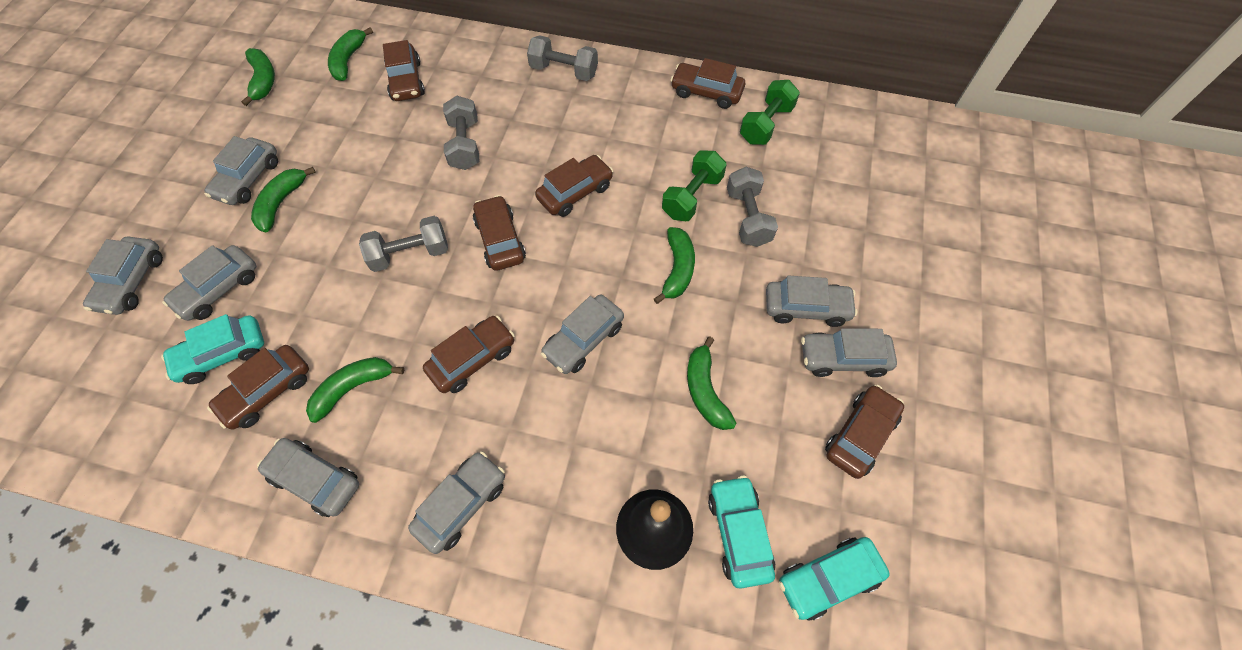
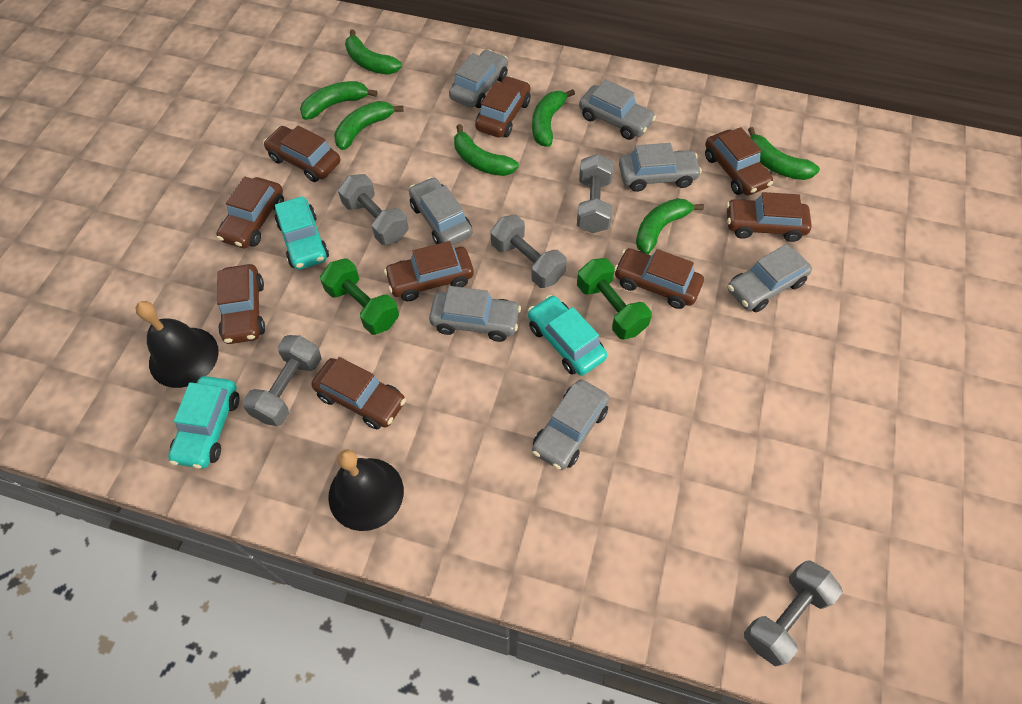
black bell: 1 -> 2
brown car: 7 -> 9
green banana: 6 -> 7
grey car: 8 -> 7
grey dumbbell: 4 -> 5

